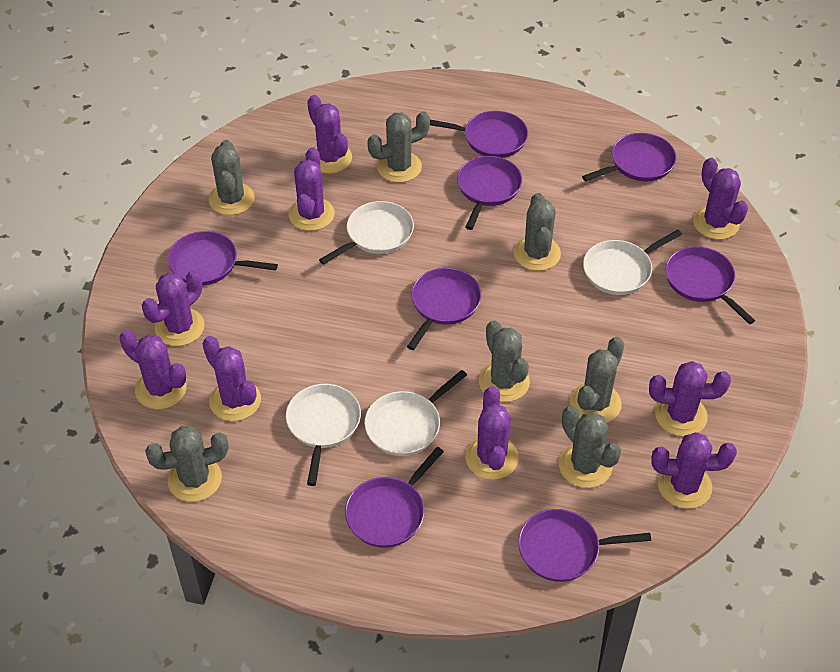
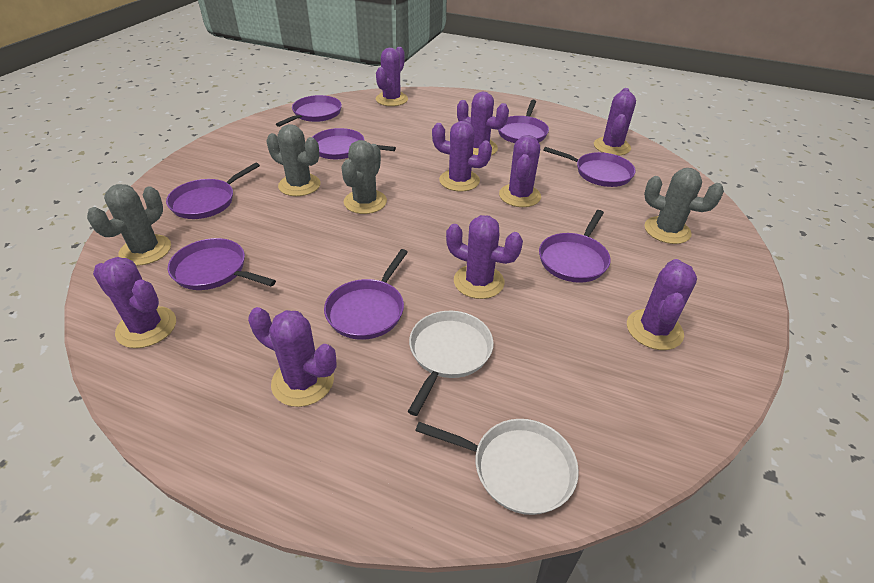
grey cactus: 7 -> 4
white pan: 4 -> 2

